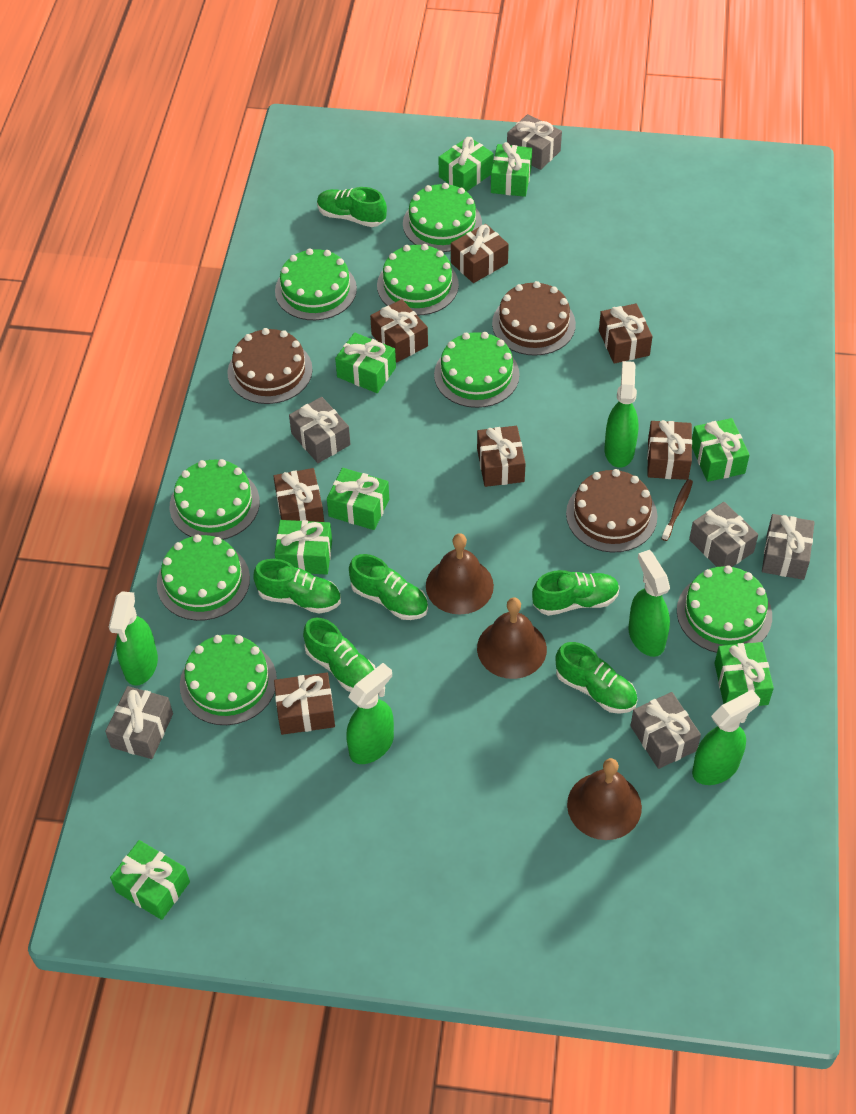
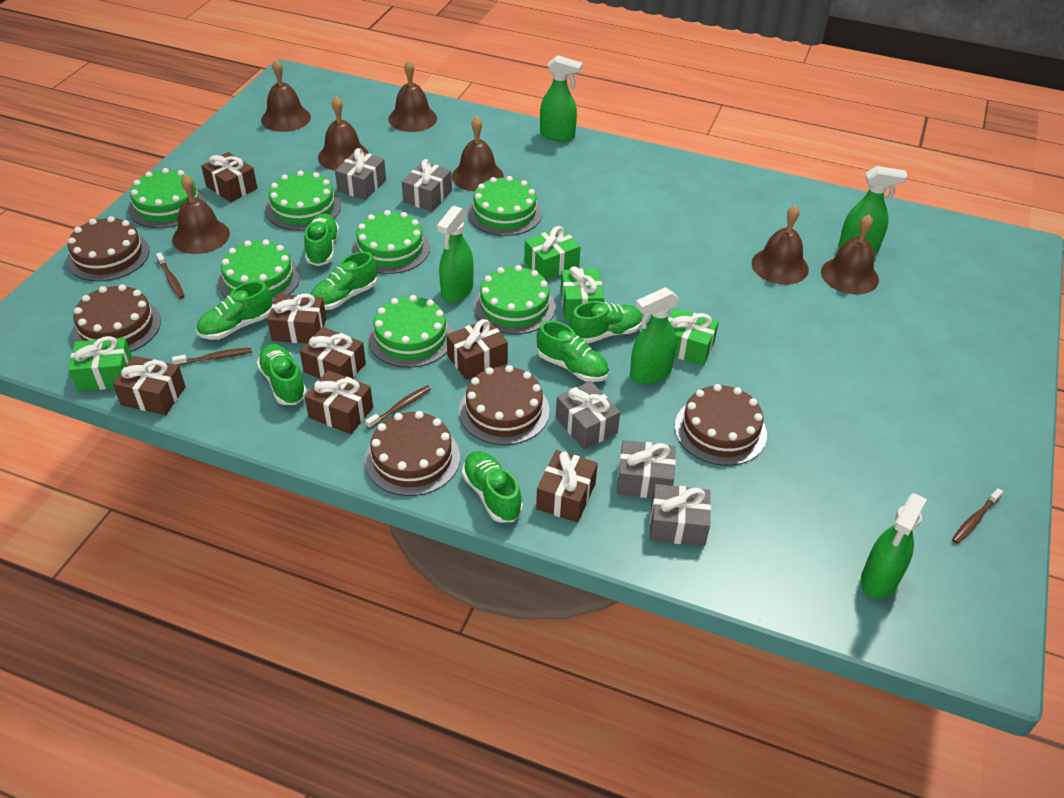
brown bell: 3 -> 7
brown cake: 3 -> 5
brown toothbrush: 1 -> 4
green cake: 8 -> 7
green gift: 8 -> 4
green shoe: 6 -> 7
grey gift: 6 -> 5

